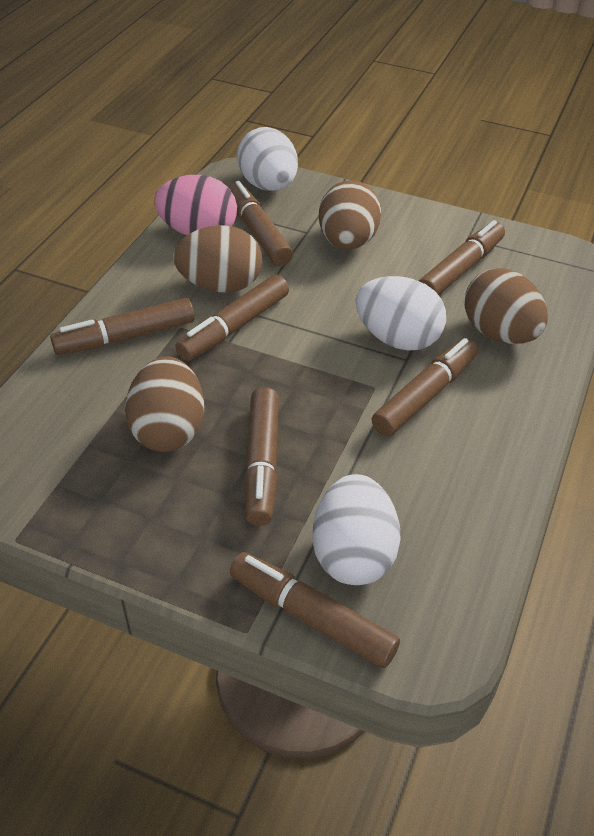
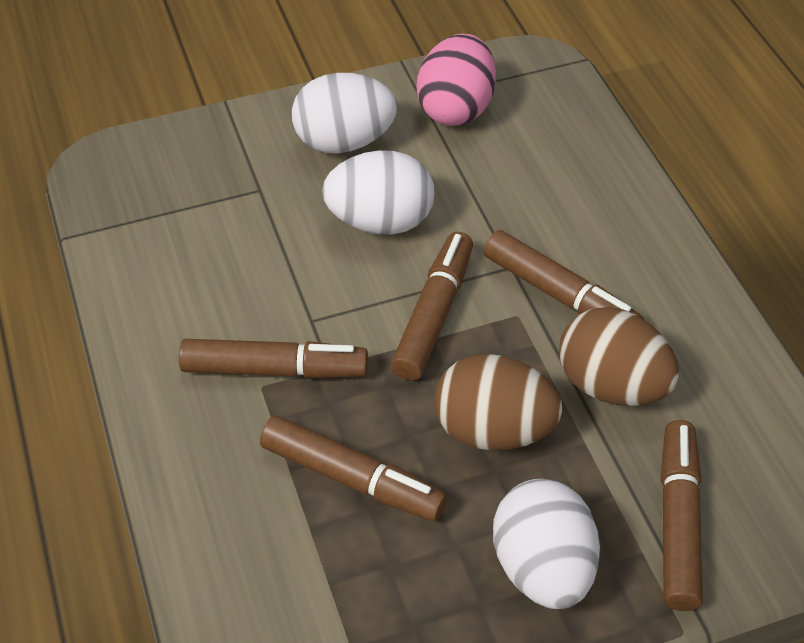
brown egg: 4 -> 2
brown marker: 7 -> 5

